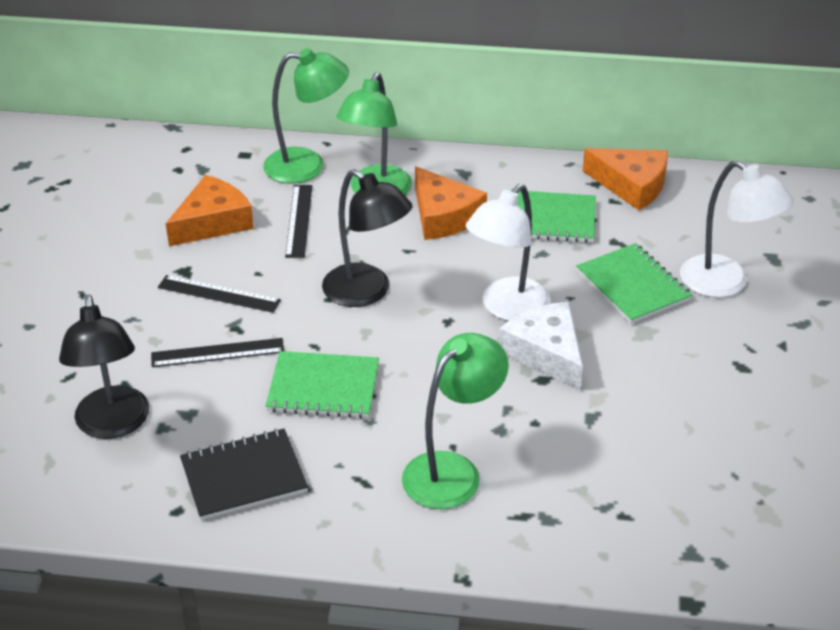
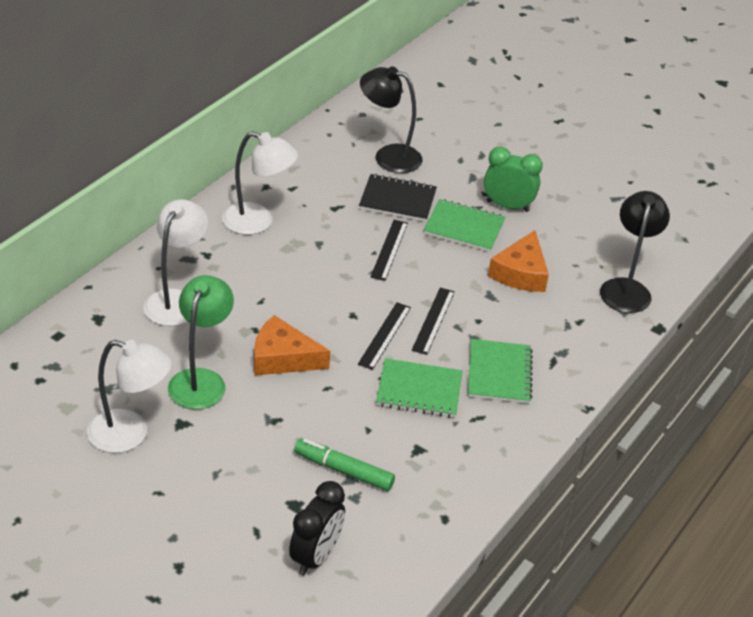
black clock: 0 -> 1
green clock: 0 -> 1
green lamp: 3 -> 1
green marker: 0 -> 1
orange cheese: 3 -> 2
white cheese: 1 -> 0
white lamp: 2 -> 3

